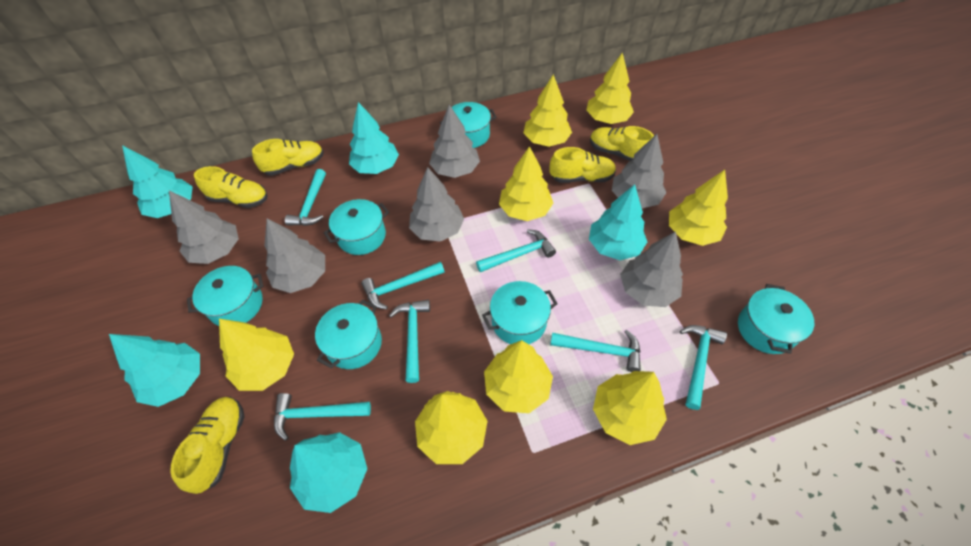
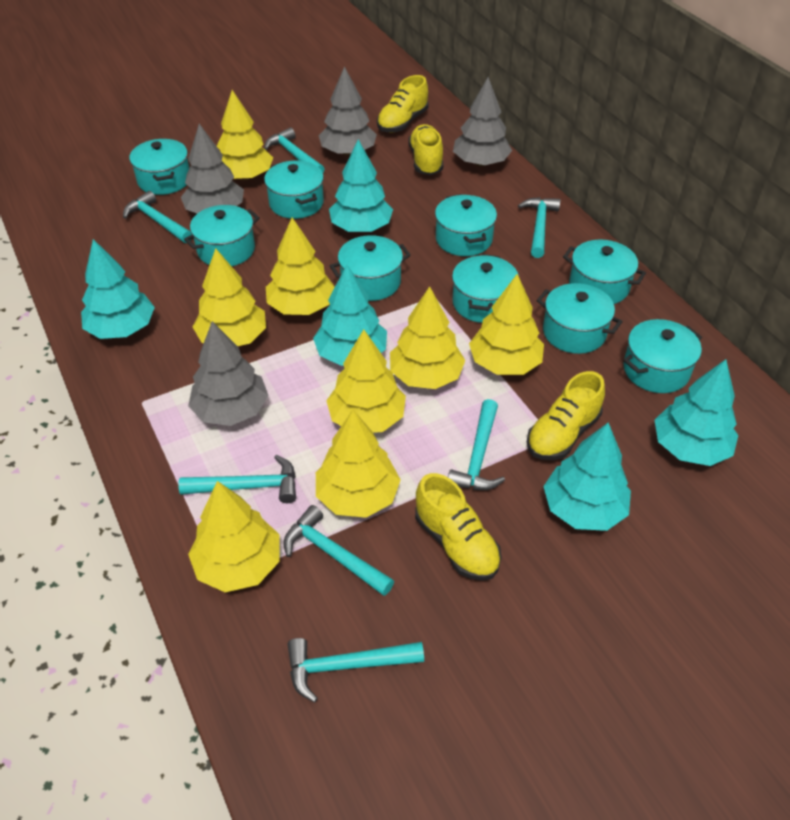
grey tree: 6 -> 4
turquoise pot: 6 -> 9
yellow shoe: 5 -> 4

